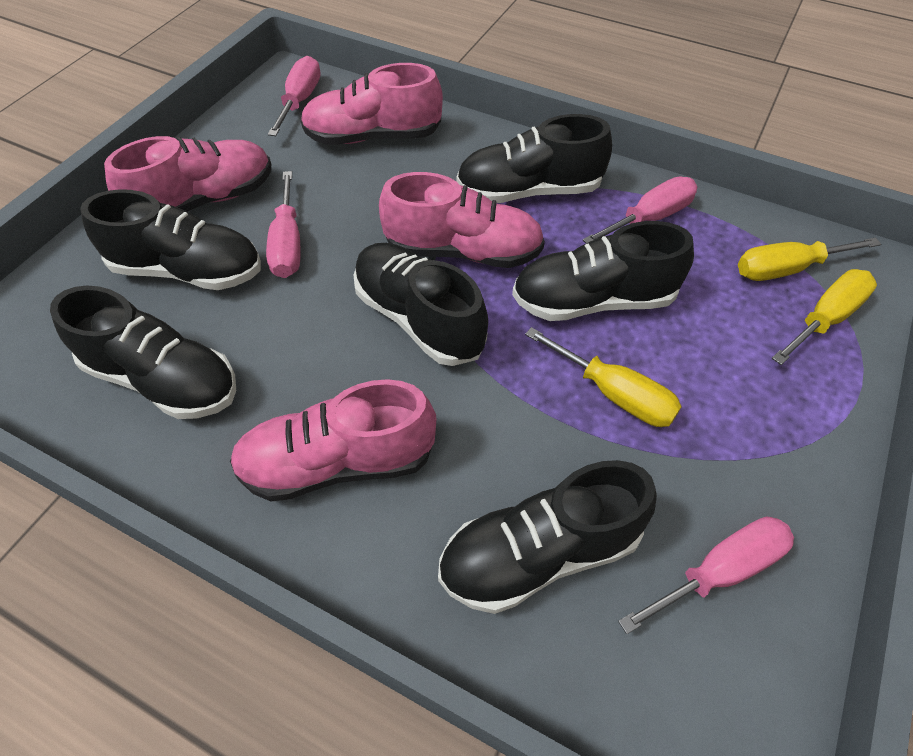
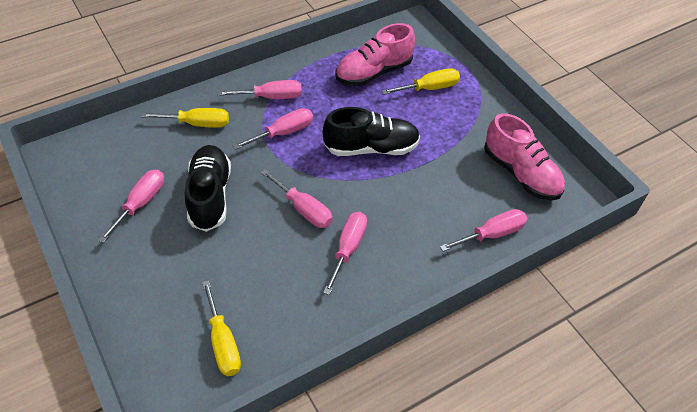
black shoe: 6 -> 2
pink screwdriver: 4 -> 6
pink shoe: 4 -> 2

